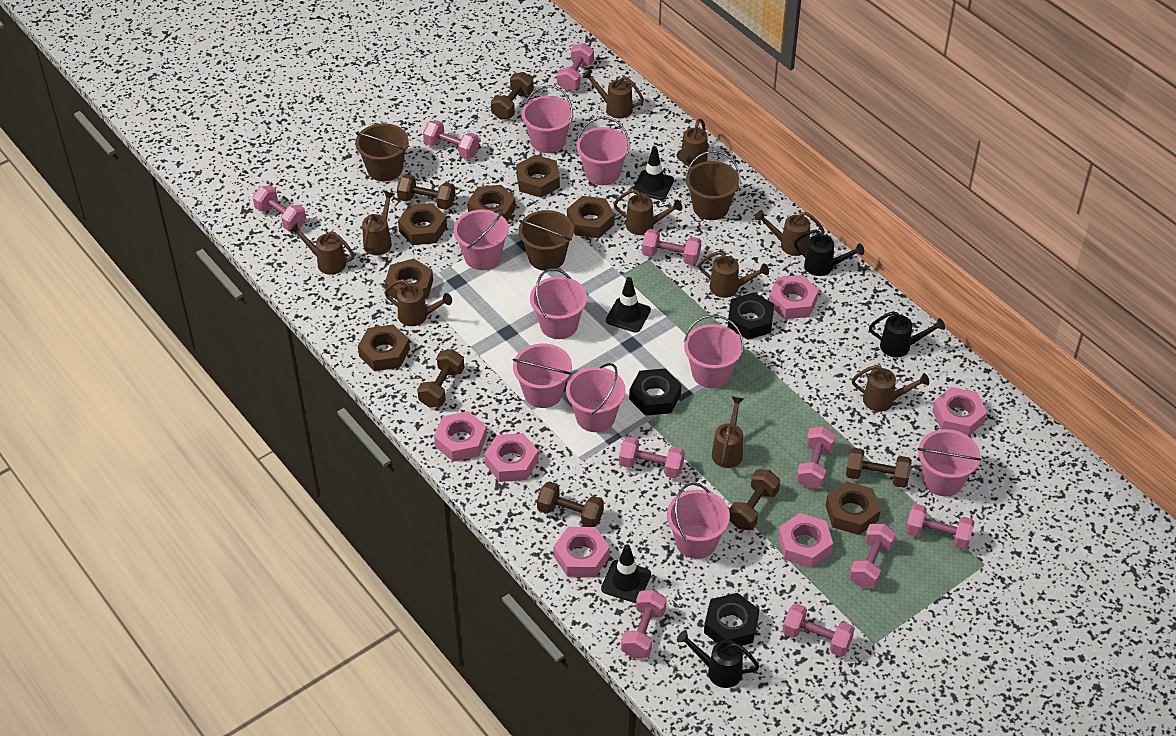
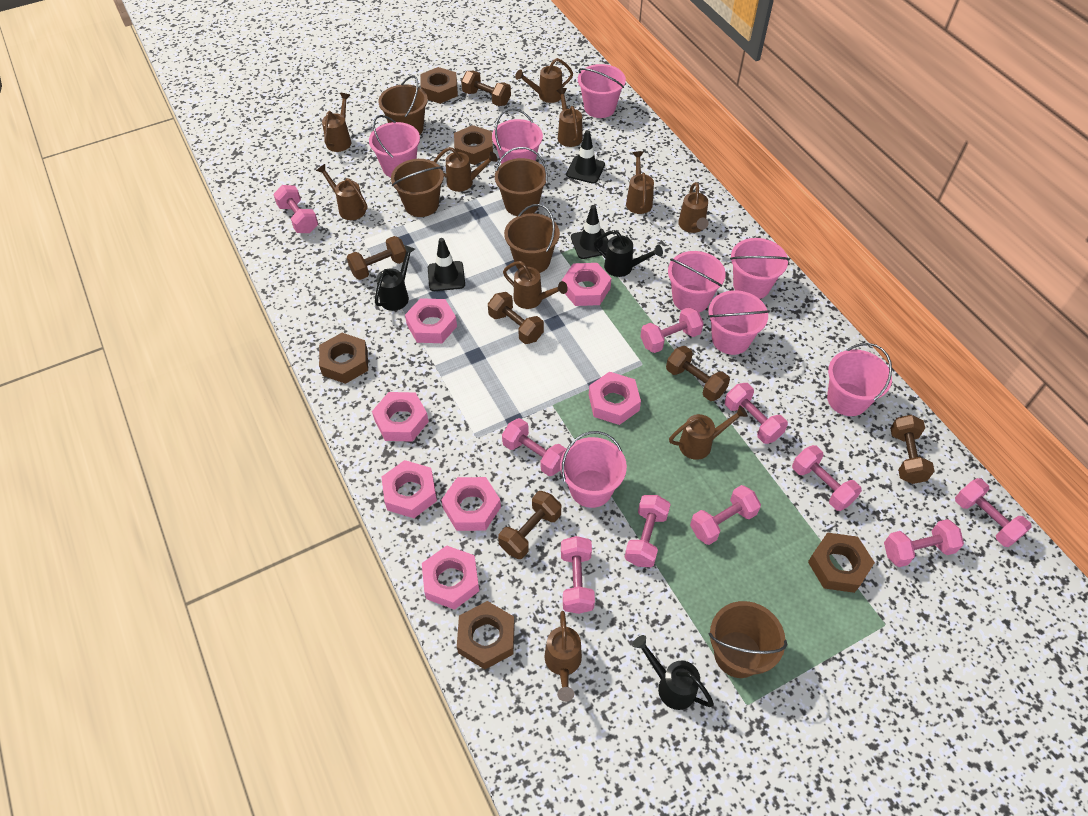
black nut: 3 -> 0
brown bucket: 3 -> 5
brown nut: 7 -> 5
pink bucket: 9 -> 8
pink nut: 6 -> 7

